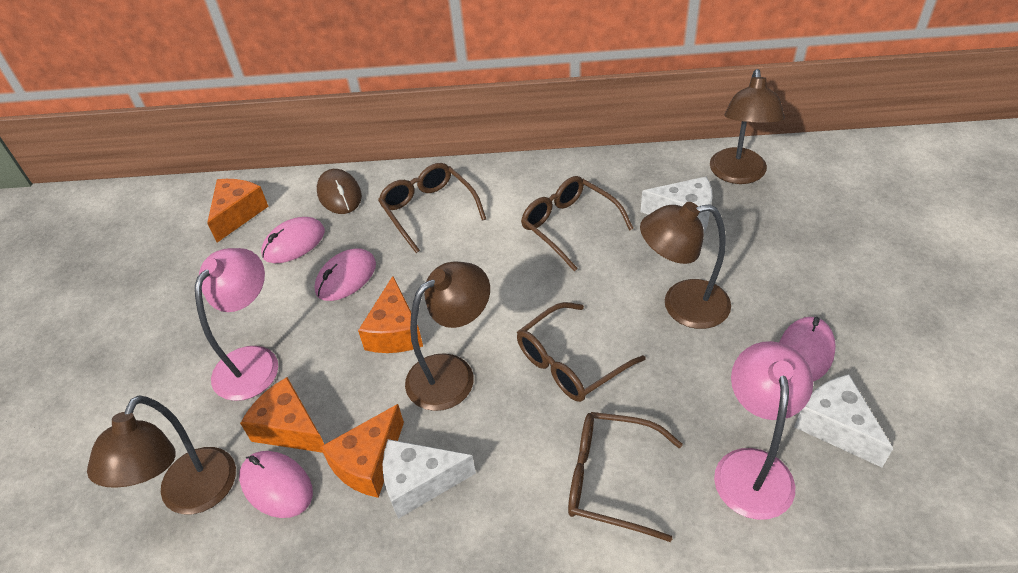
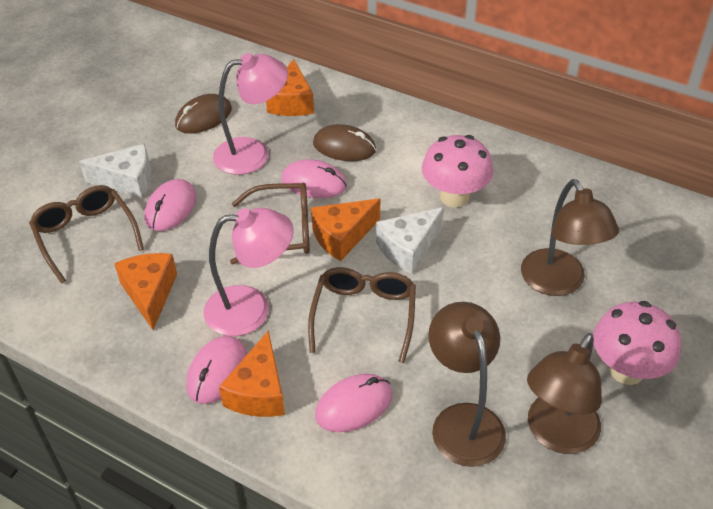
brown glasses: 4 -> 3
brown lamp: 4 -> 3
brown mouse: 1 -> 2
pink mushroom: 0 -> 2
white cheese: 3 -> 2

